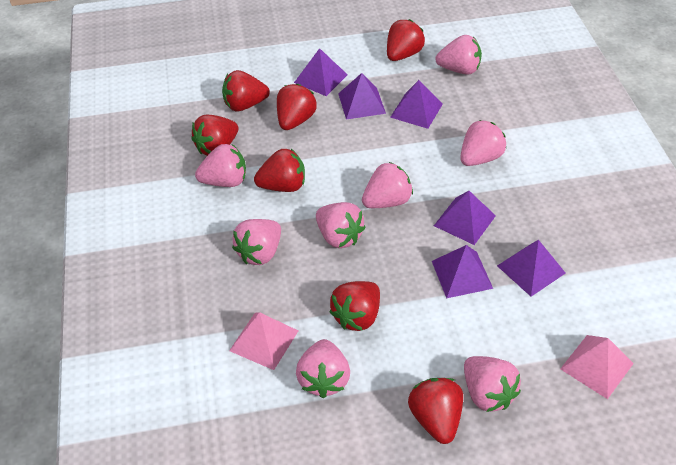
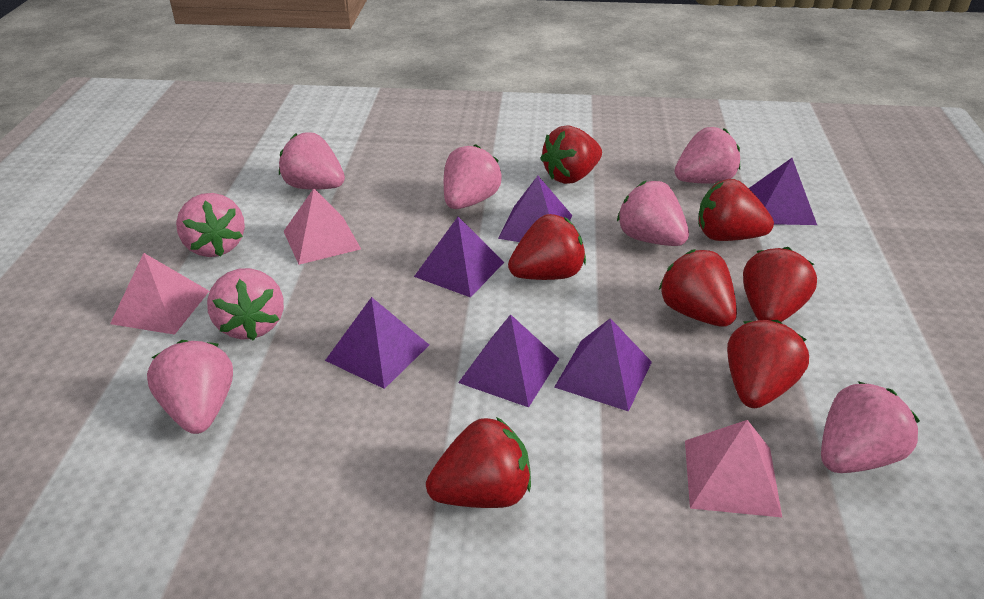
pink pyramid: 2 -> 3

